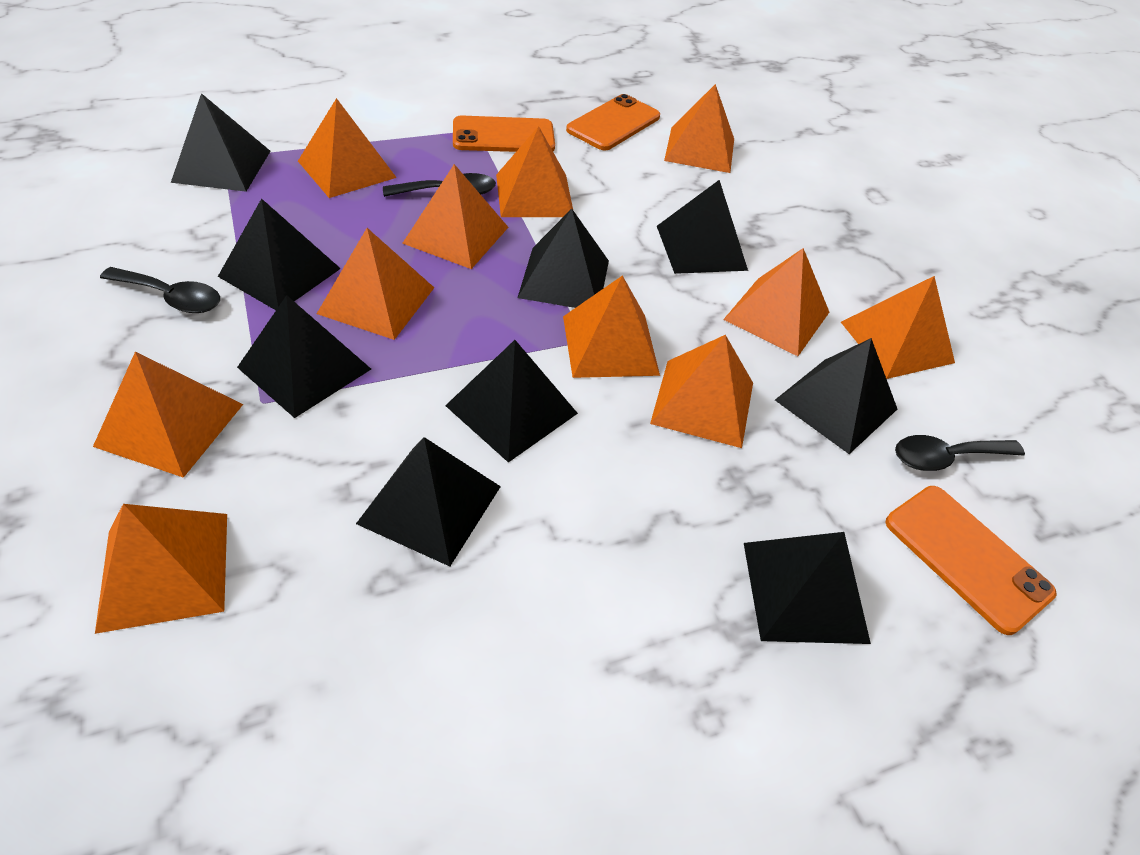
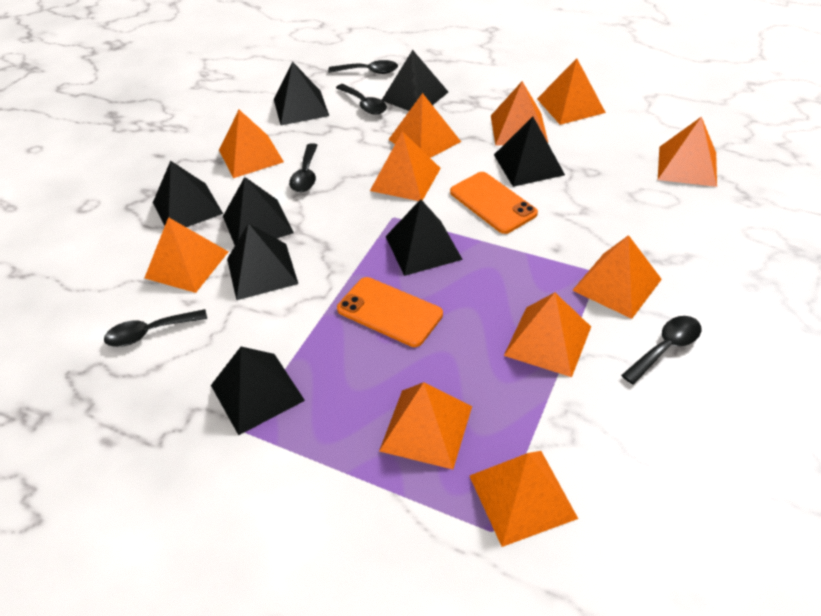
black pyramid: 9 -> 8
black spoon: 3 -> 5
orange phone: 3 -> 2

